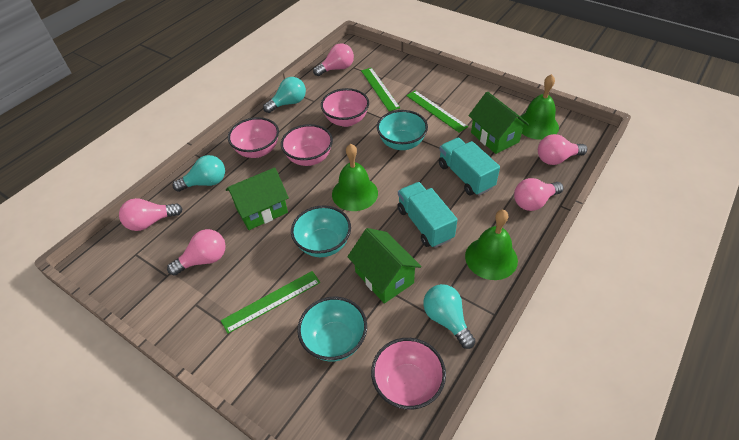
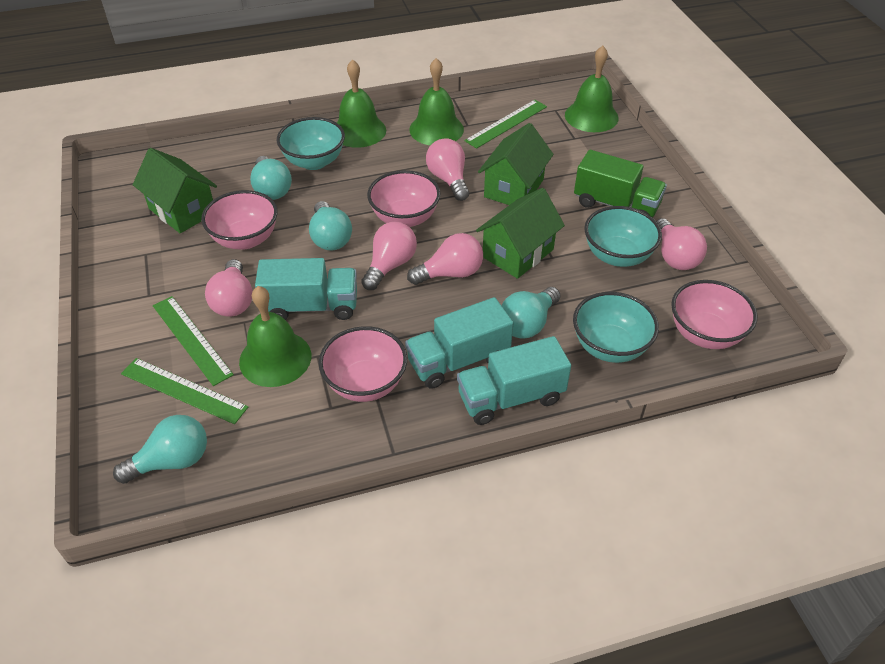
green bell: 3 -> 4
green truck: 0 -> 1
turquoise light bulb: 3 -> 4
turquoise truck: 2 -> 3

